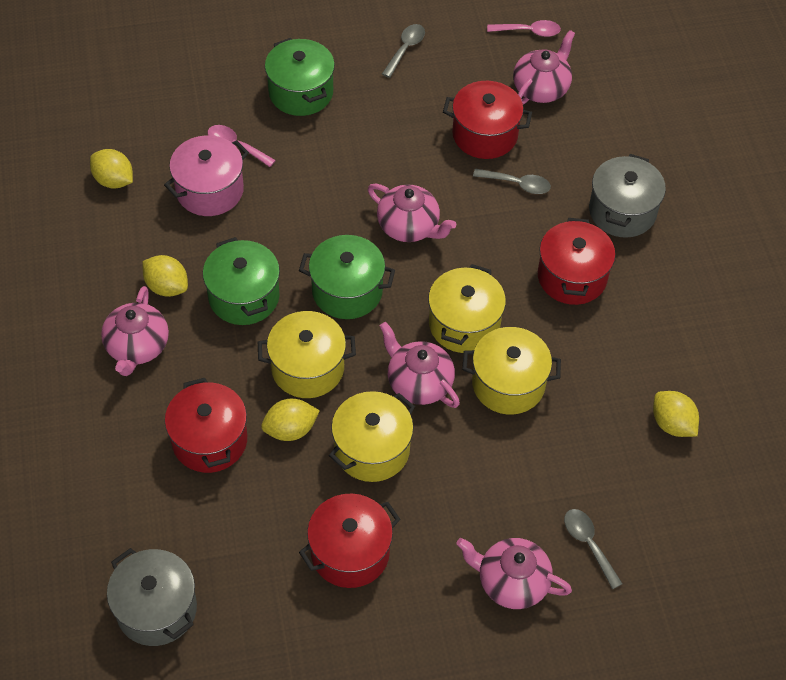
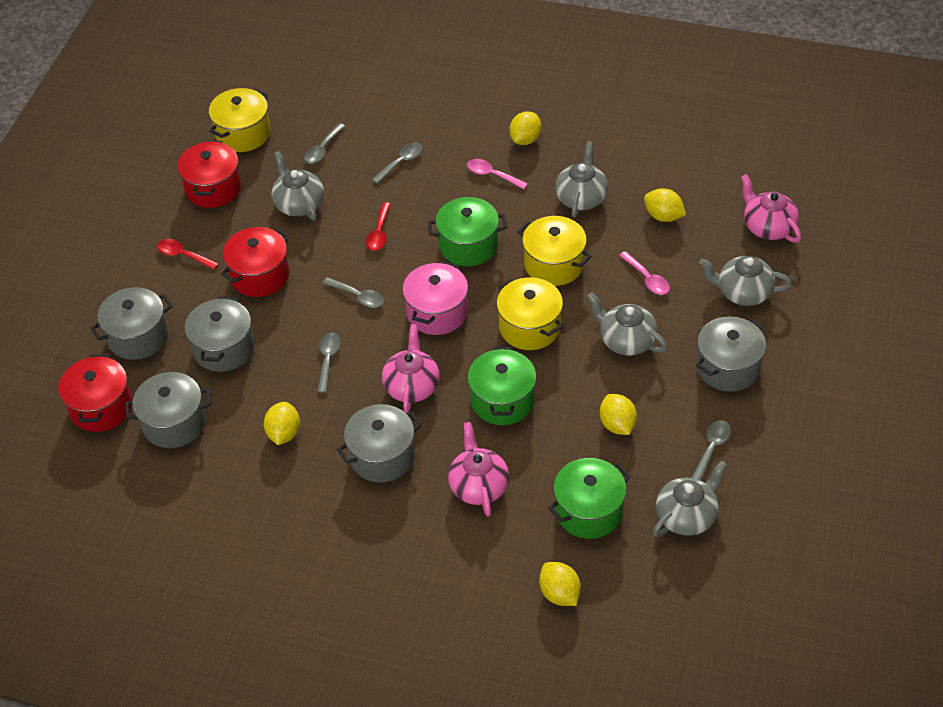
grey pot: 2 -> 5
grey spoon: 3 -> 5
grey teapot: 0 -> 5
pink teapot: 5 -> 3
red pot: 4 -> 3
red spoon: 0 -> 2
yellow lemon: 4 -> 5
yellow pot: 4 -> 3

